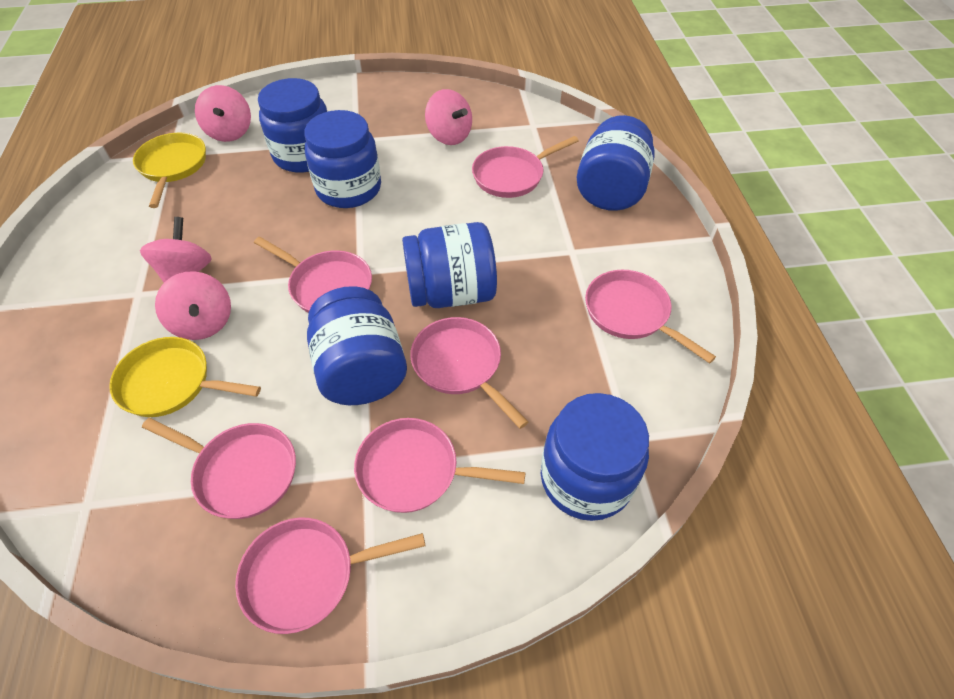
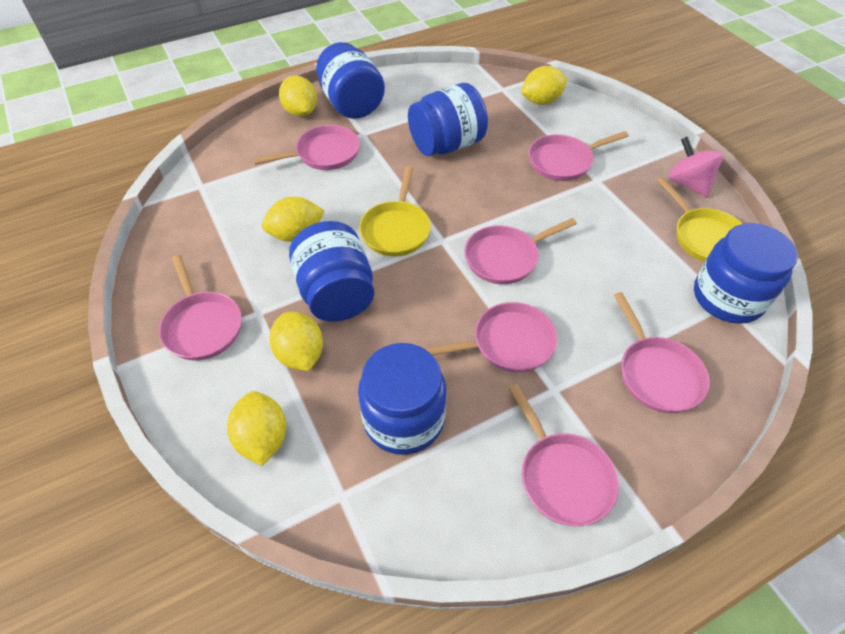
blue jar: 6 -> 5
pink spinning top: 4 -> 1
yellow lemon: 0 -> 5

